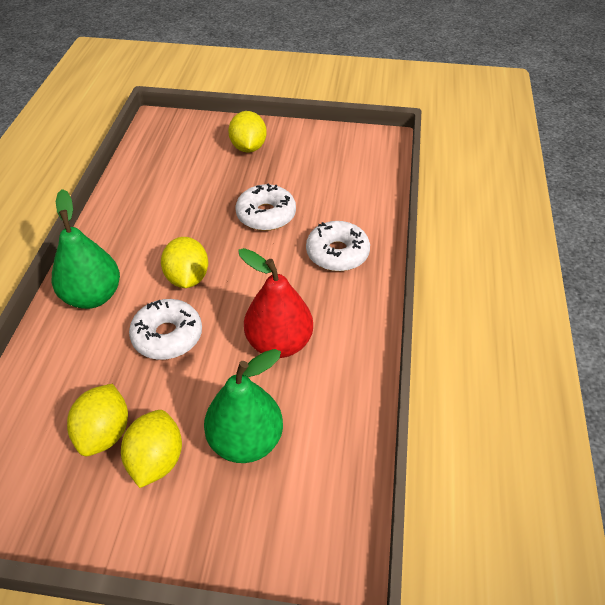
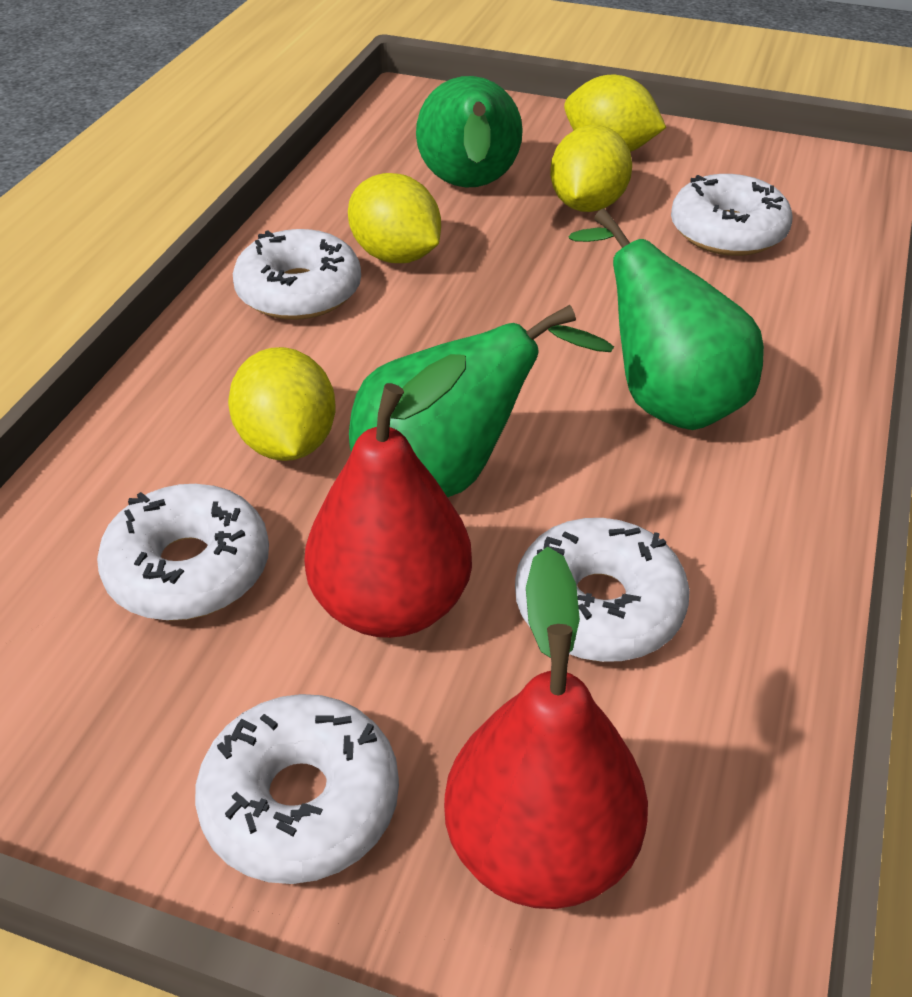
green pear: 2 -> 3
red pear: 1 -> 2
white donut: 3 -> 5

